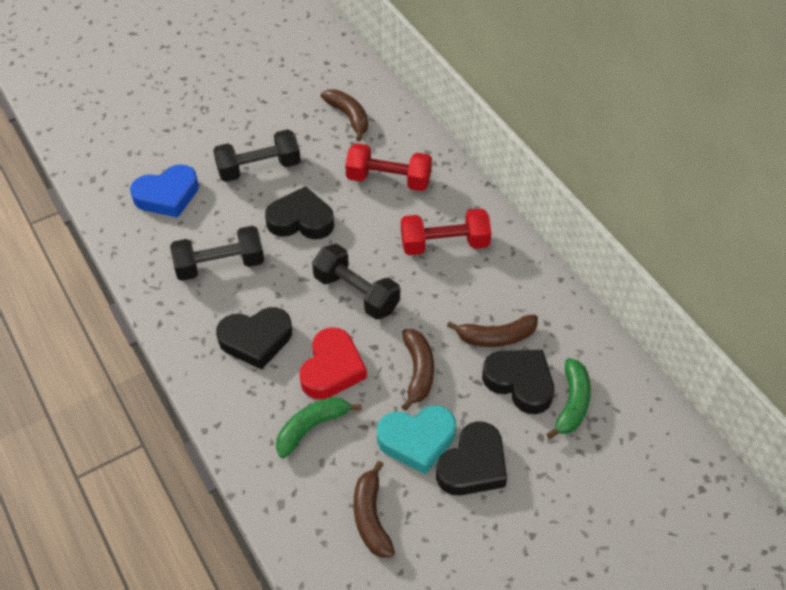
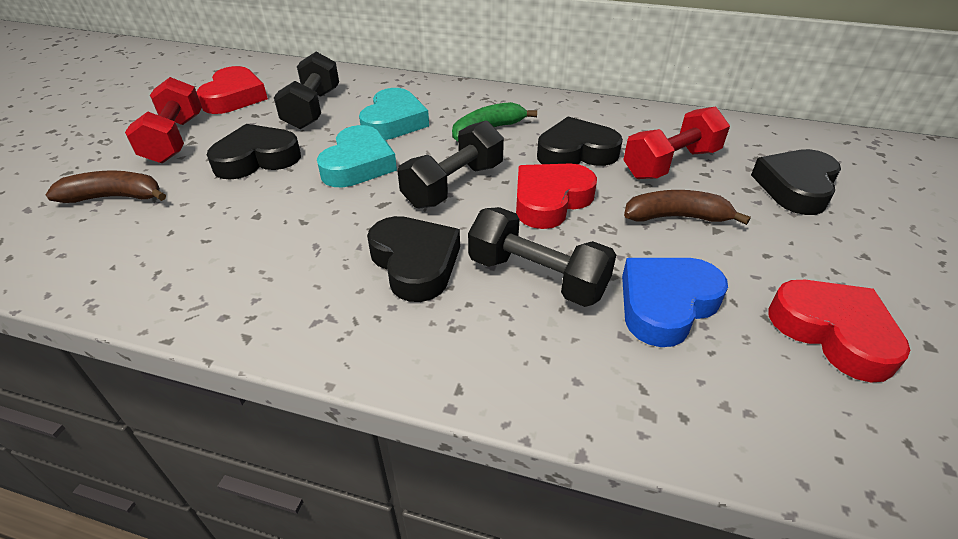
brown banana: 4 -> 2
green banana: 2 -> 1
red heart: 1 -> 3
turquoise heart: 1 -> 2

